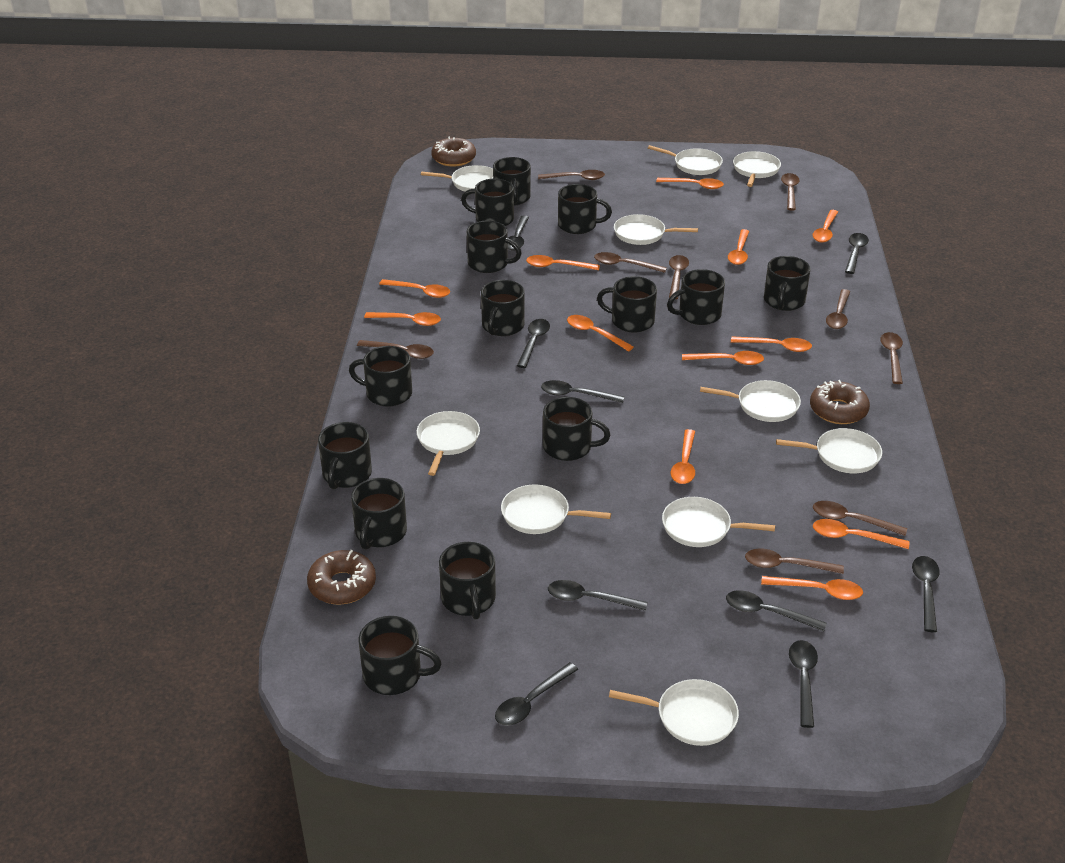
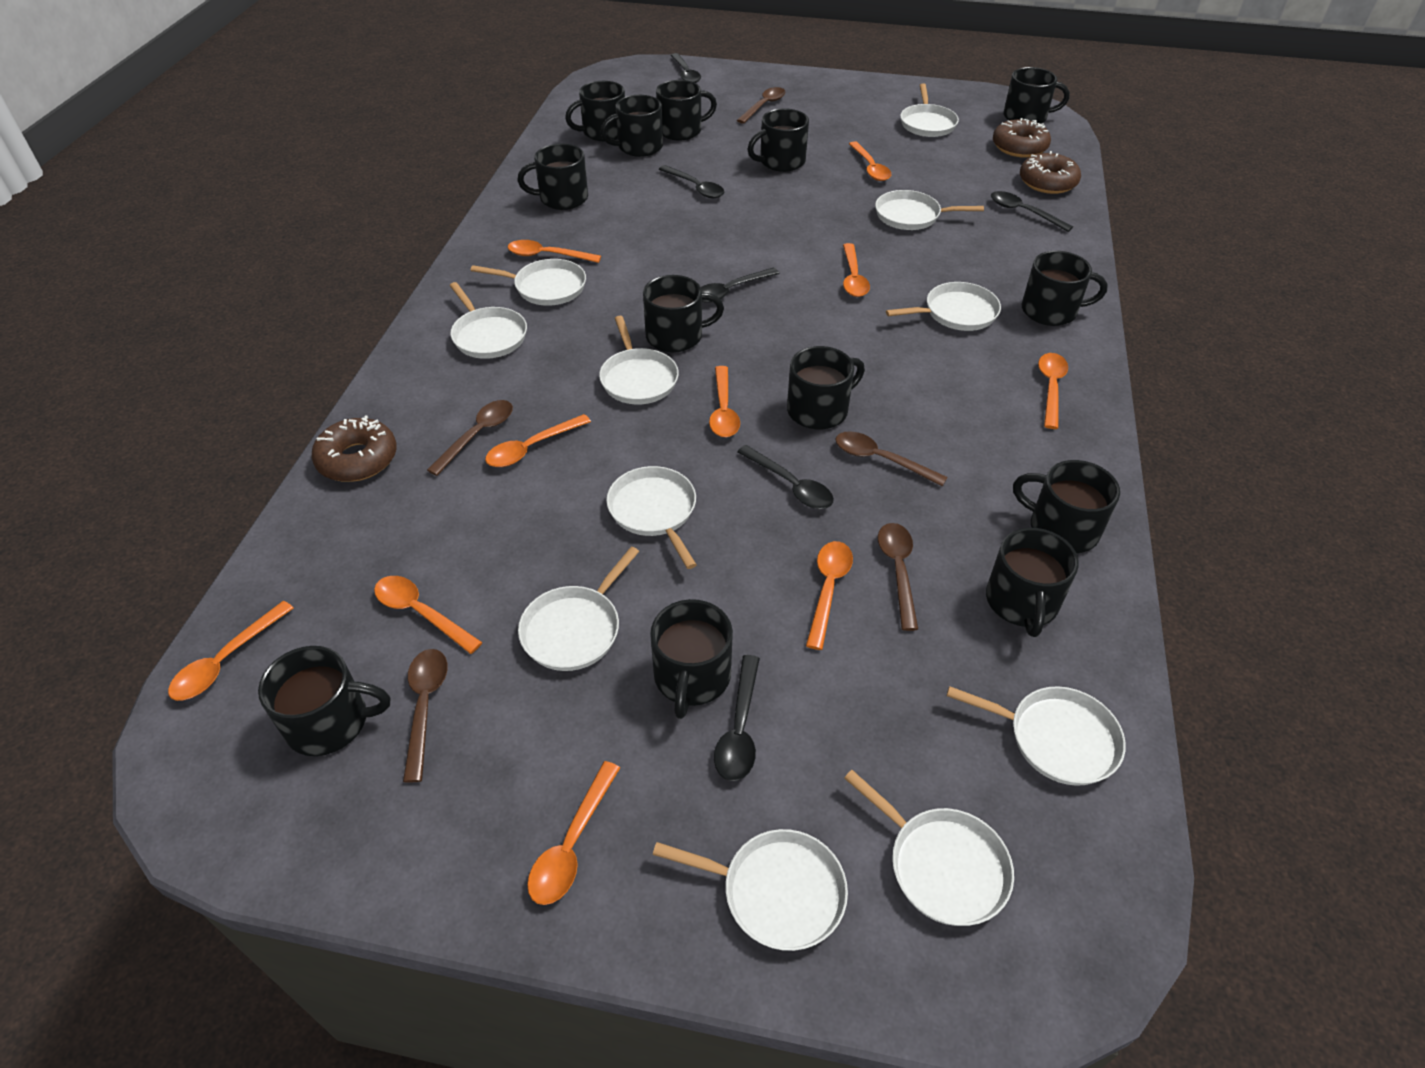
black mug: 14 -> 13
black spoon: 9 -> 6
brown spoon: 9 -> 5
orange spoon: 12 -> 10
white pan: 10 -> 11

